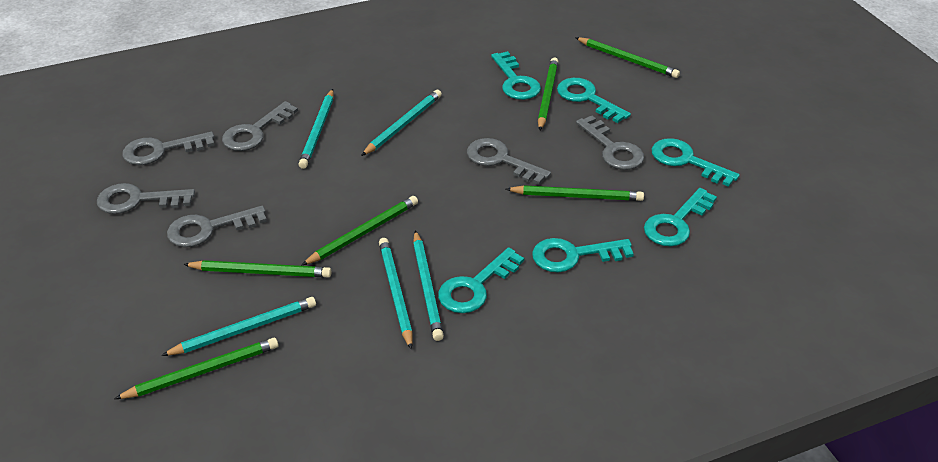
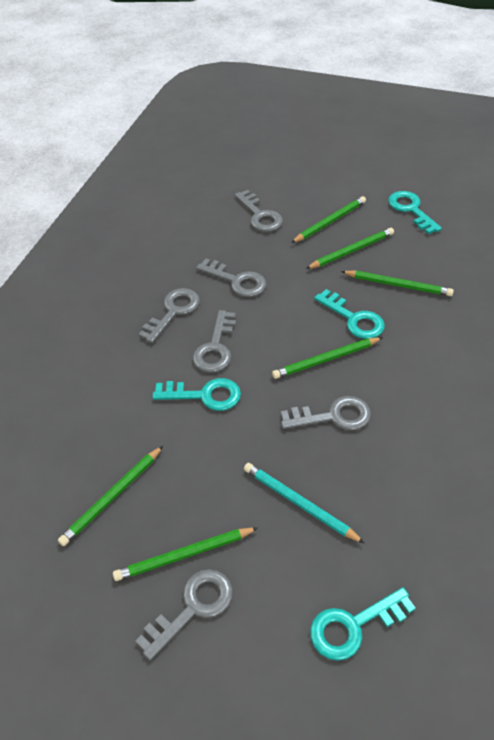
turquoise key: 6 -> 4
turquoise pencil: 5 -> 1

